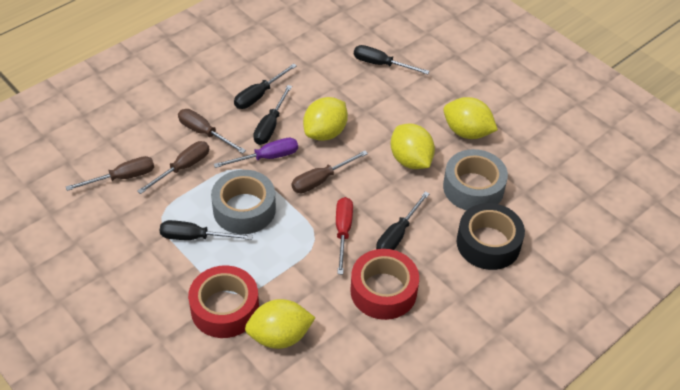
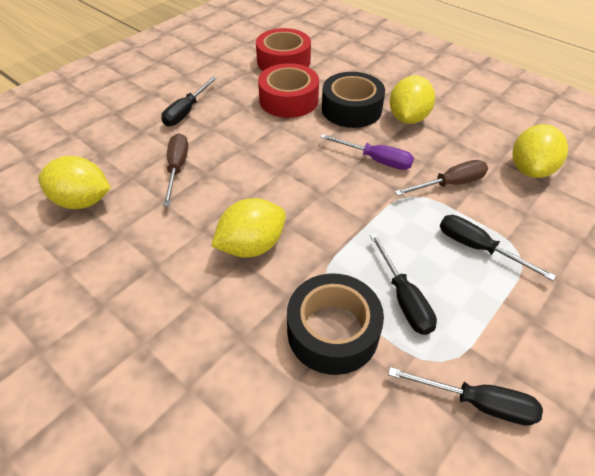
black screwdriver: 5 -> 4
black tape: 1 -> 2
brown screwdriver: 4 -> 2
grey tape: 2 -> 0
red screwdriver: 1 -> 0

